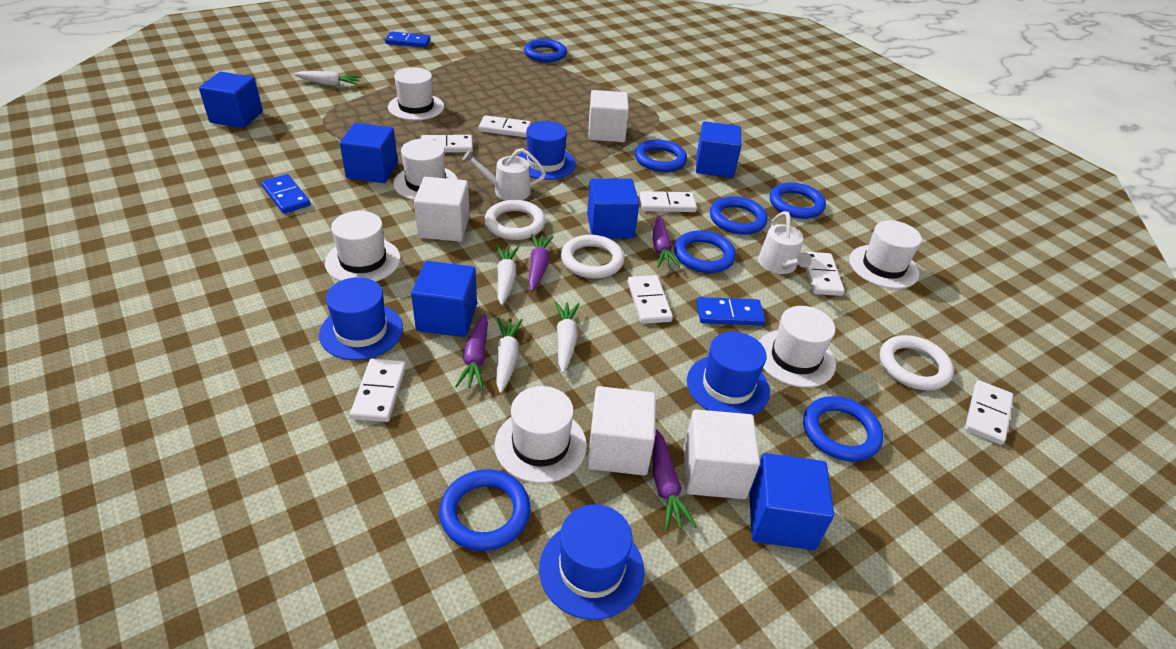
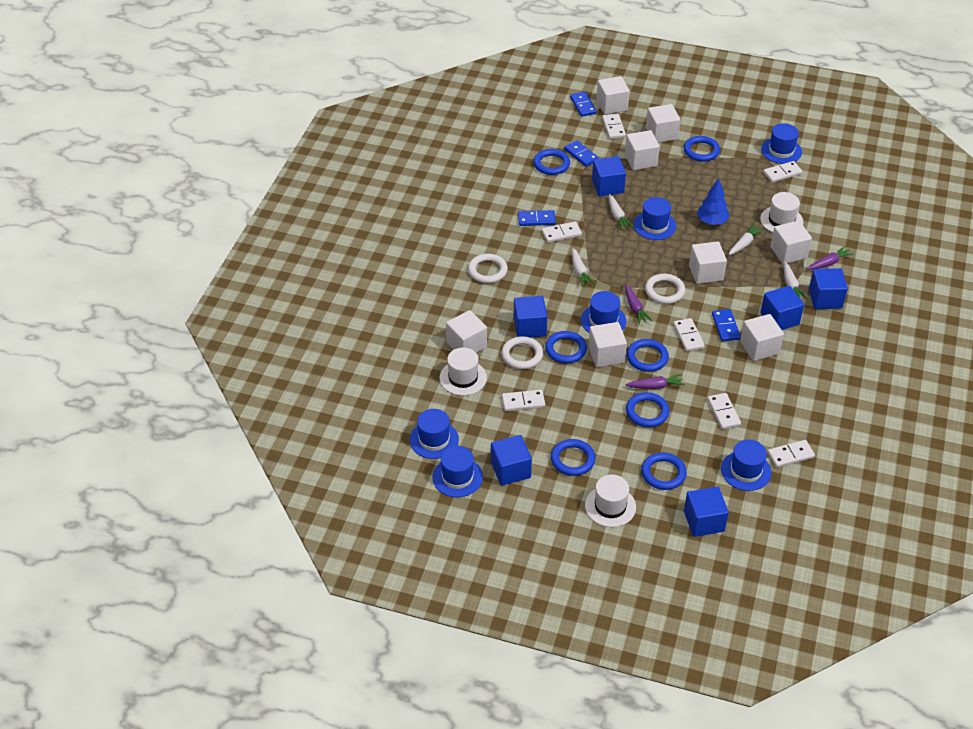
blue domino: 3 -> 4
blue hat: 4 -> 6
blue tree: 0 -> 1
purple carrot: 4 -> 3
white cube: 4 -> 8
white hat: 6 -> 3
white watering can: 2 -> 0

